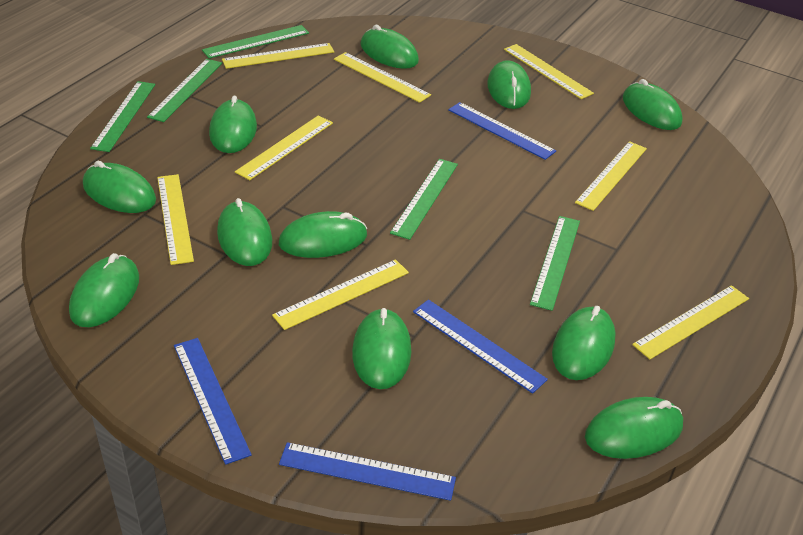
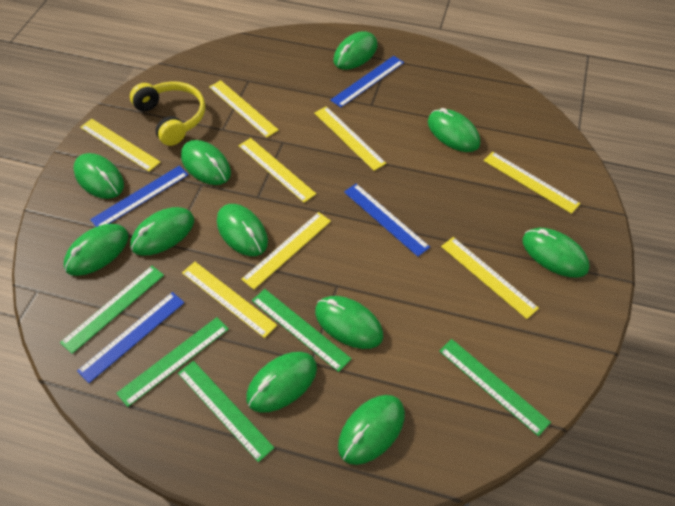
yellow headphones: 0 -> 1

